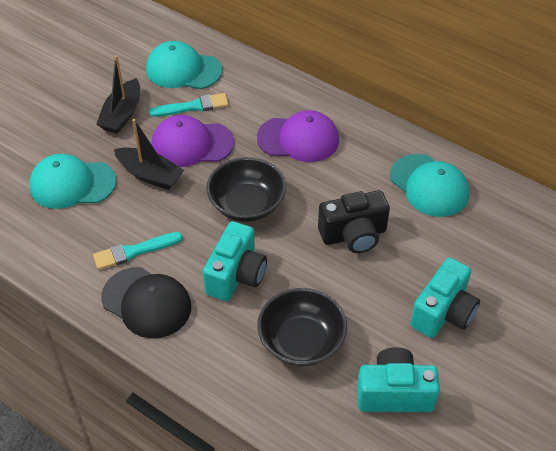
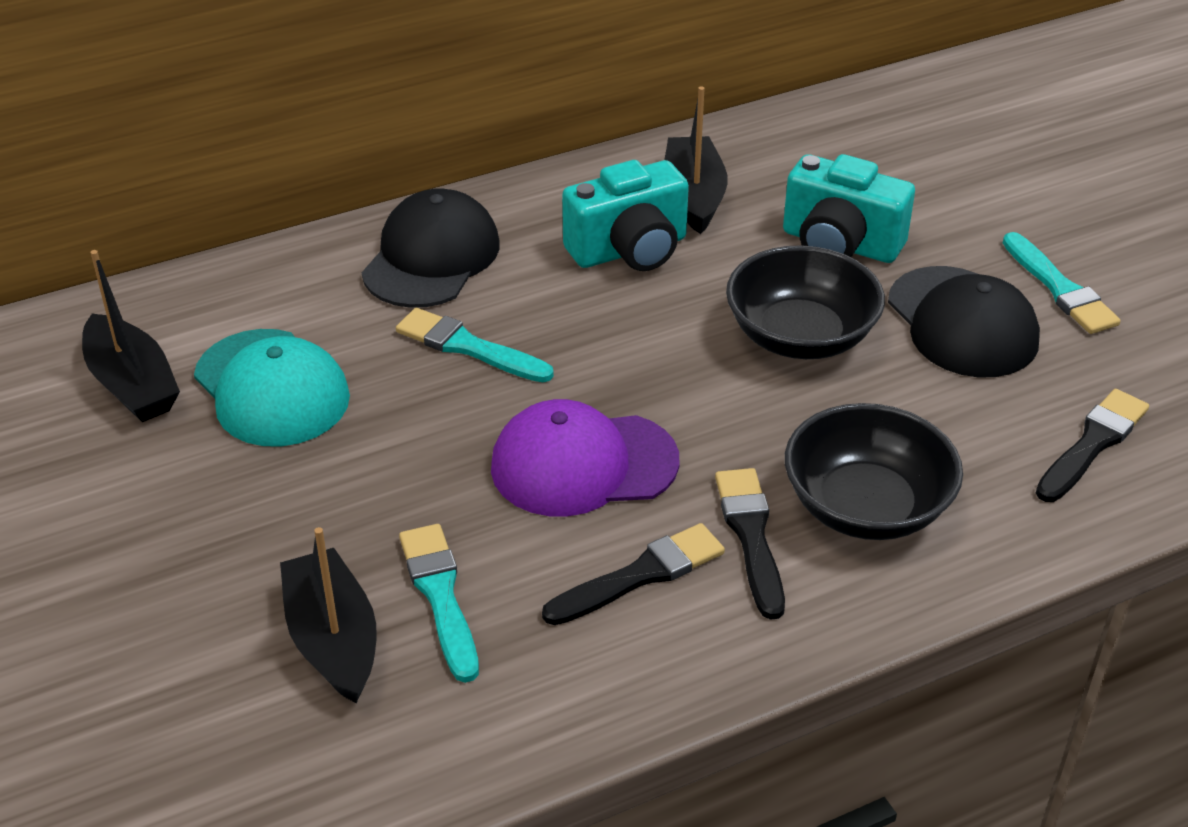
black boat: 2 -> 3
black brush: 0 -> 3
black camera: 1 -> 0
black cap: 1 -> 2
purple cap: 2 -> 1
turquoise brush: 2 -> 3
turquoise camera: 3 -> 2
turquoise cap: 3 -> 1

